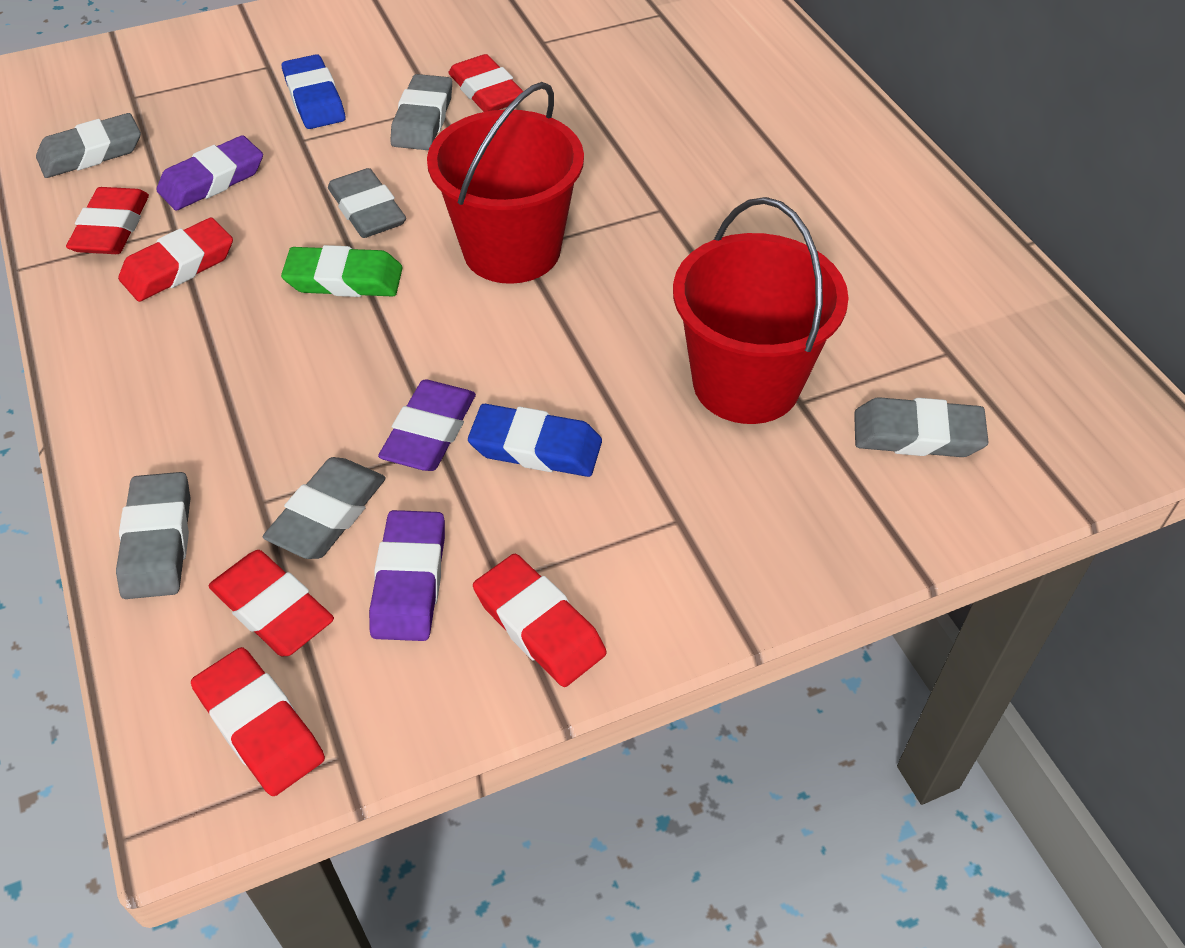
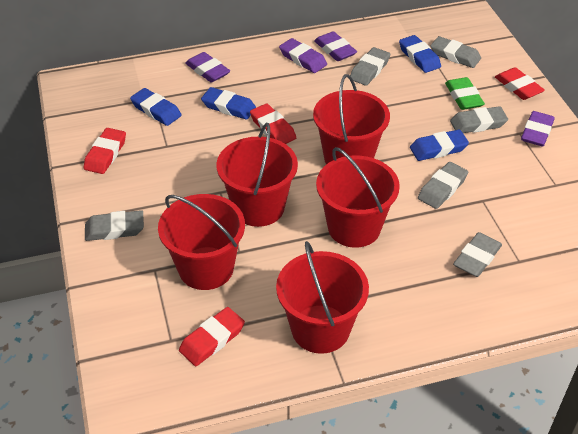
blue eraser: 2 -> 4
purple eraser: 3 -> 4
red bucket: 2 -> 5
red eraser: 6 -> 4

